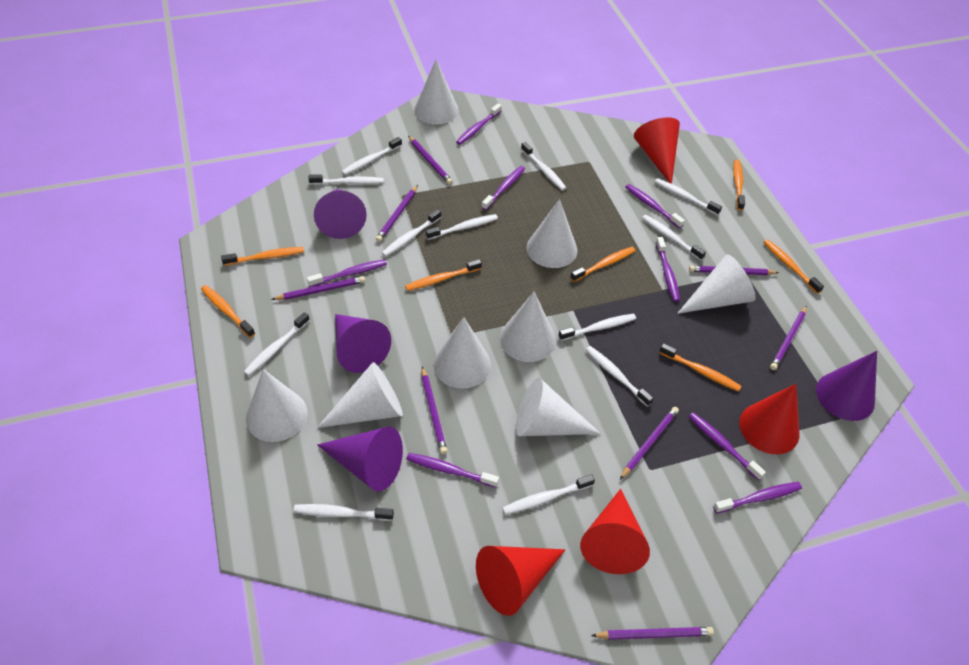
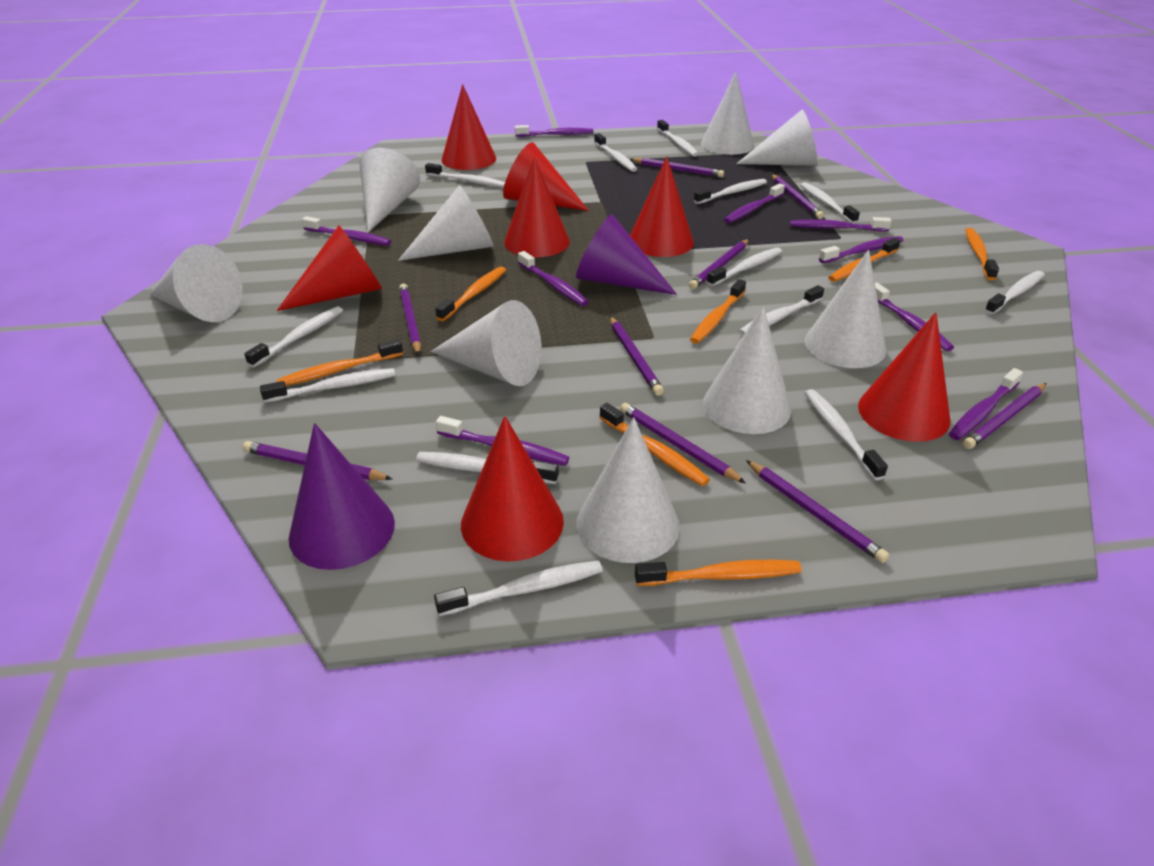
purple cone: 4 -> 2
purple pencil: 8 -> 9
purple toothbrush: 8 -> 9
red cone: 4 -> 7
white cone: 8 -> 9
white toothbrush: 12 -> 13

